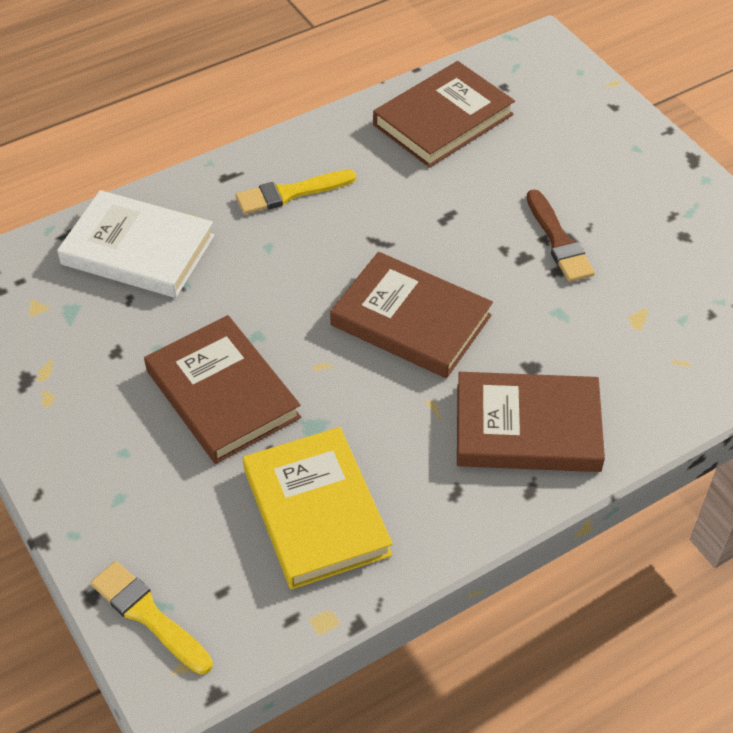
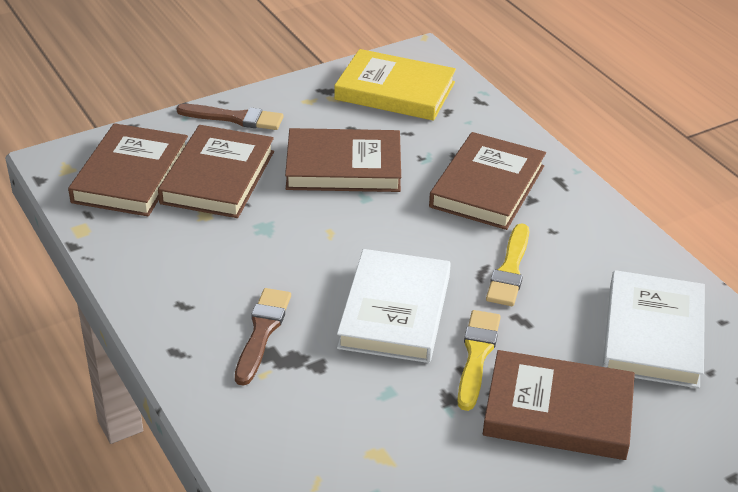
brown book: 4 -> 5
brown brush: 1 -> 2
white book: 1 -> 2

